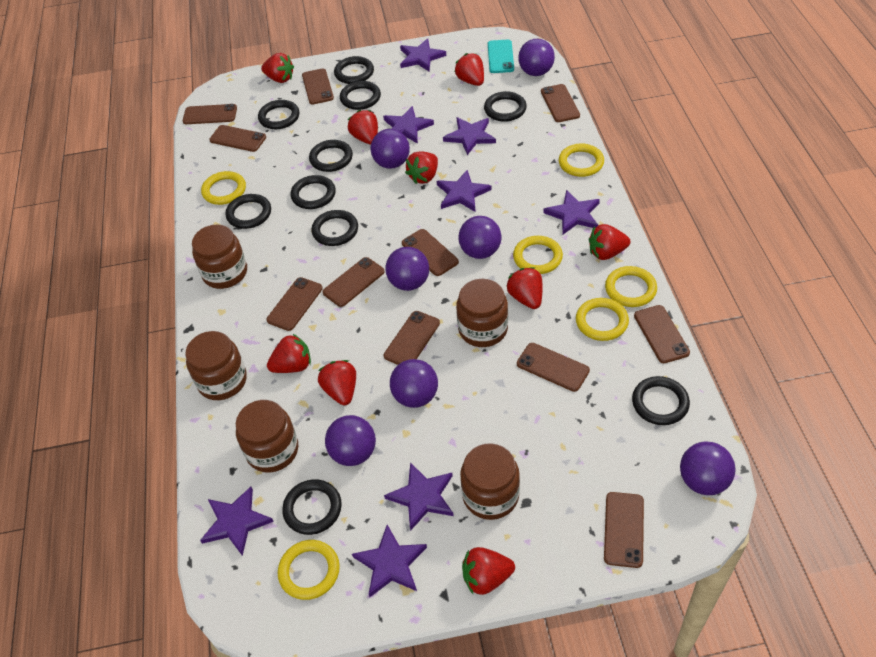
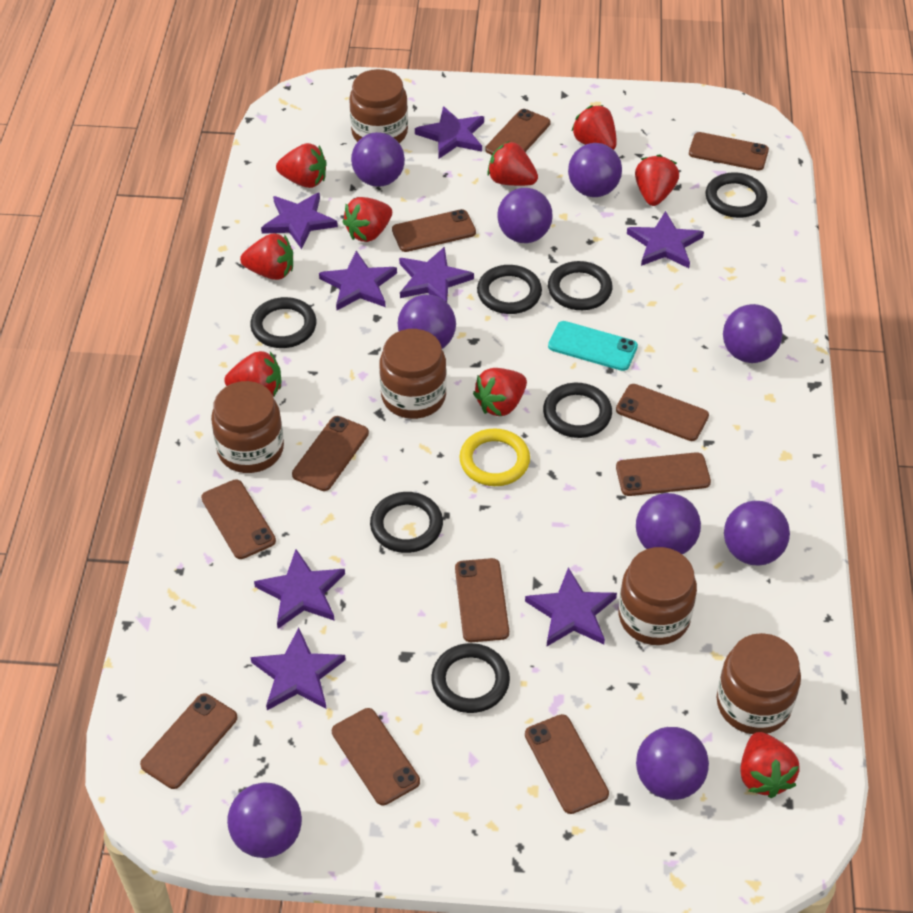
black ring: 10 -> 7
purple ball: 7 -> 9
yellow ring: 6 -> 1

